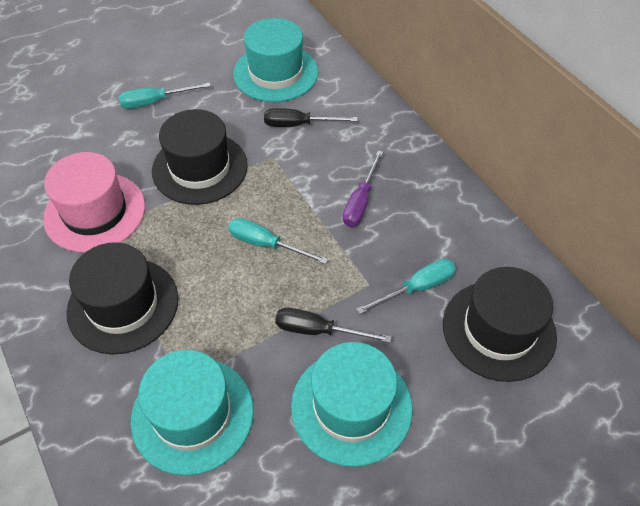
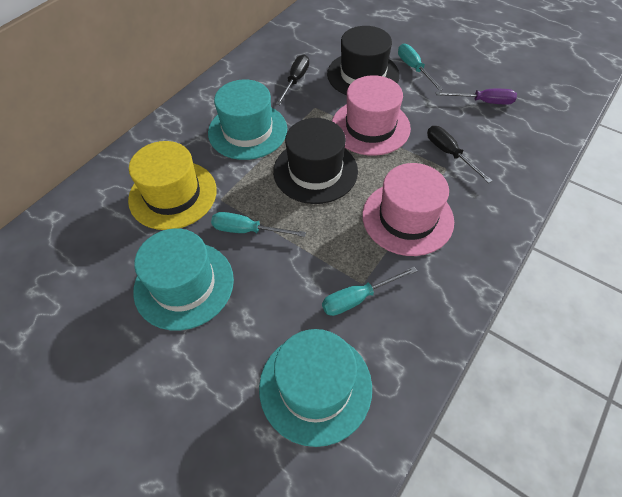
black hat: 3 -> 2
pink hat: 1 -> 2
yellow hat: 0 -> 1

